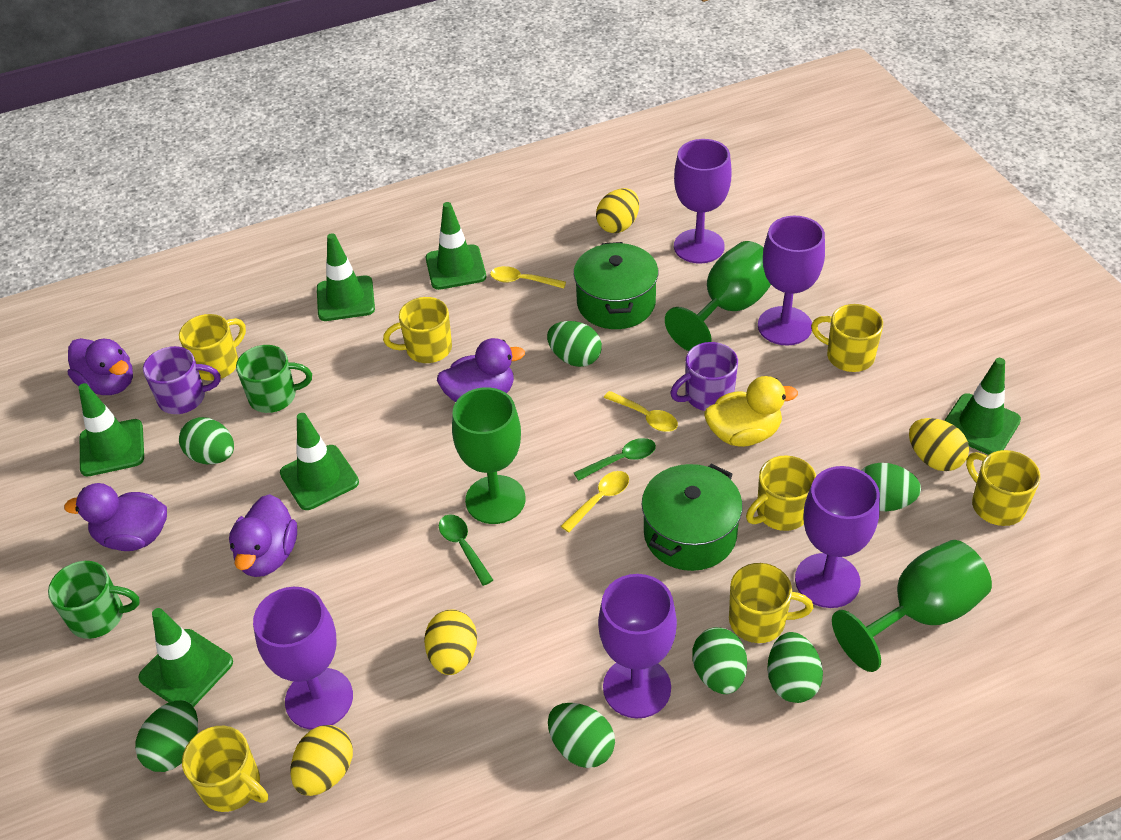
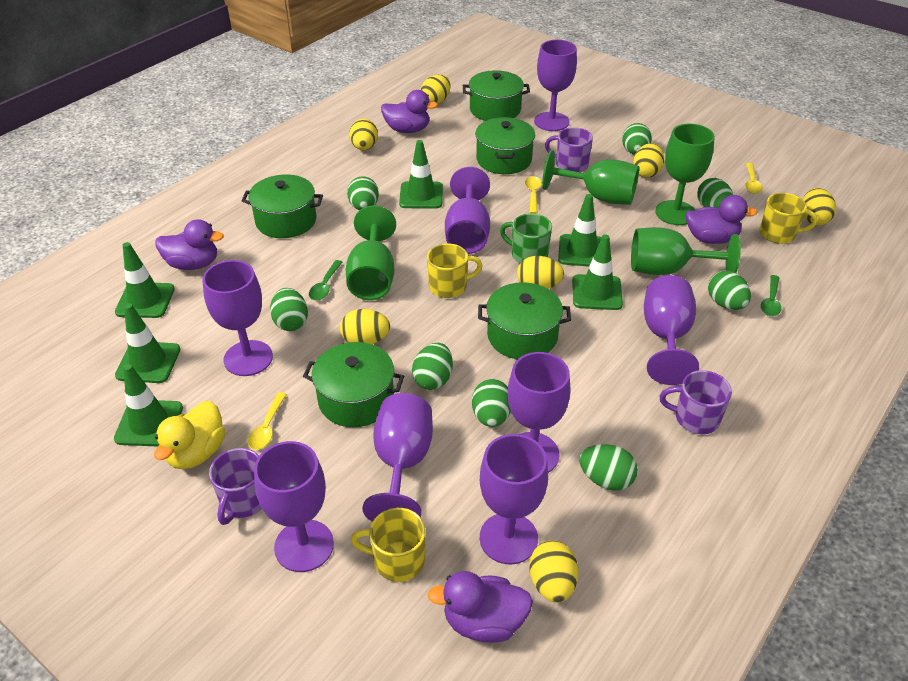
green egg: 7 -> 8
green goblet: 3 -> 4
green mug: 2 -> 1
green pot: 2 -> 5
purple goblet: 5 -> 8
purple mug: 2 -> 3
yellow egg: 4 -> 7
yellow mug: 7 -> 3

